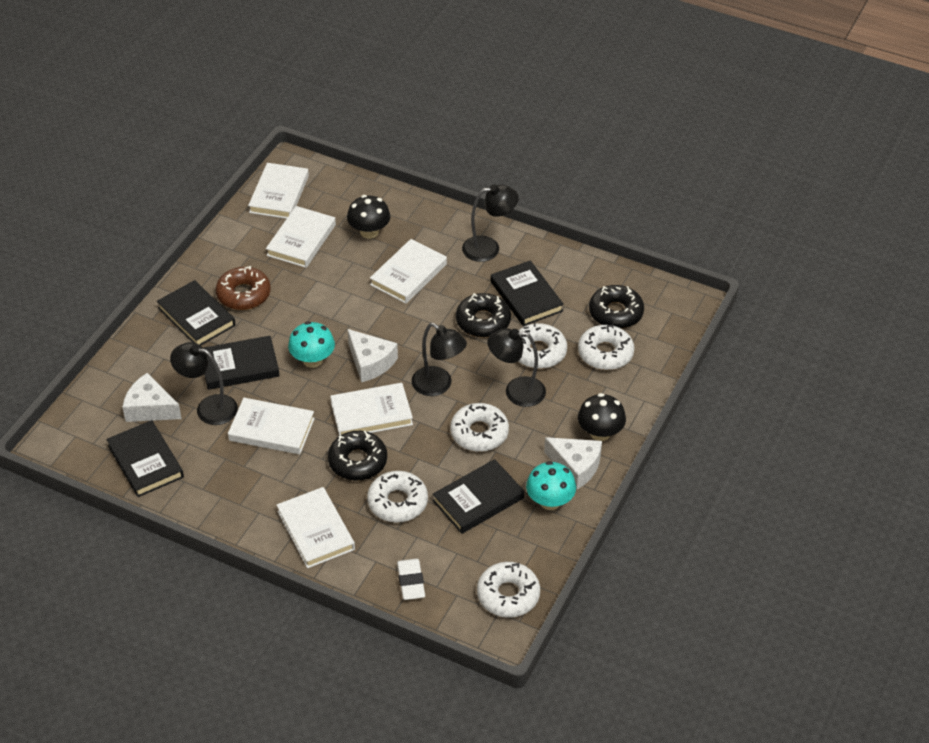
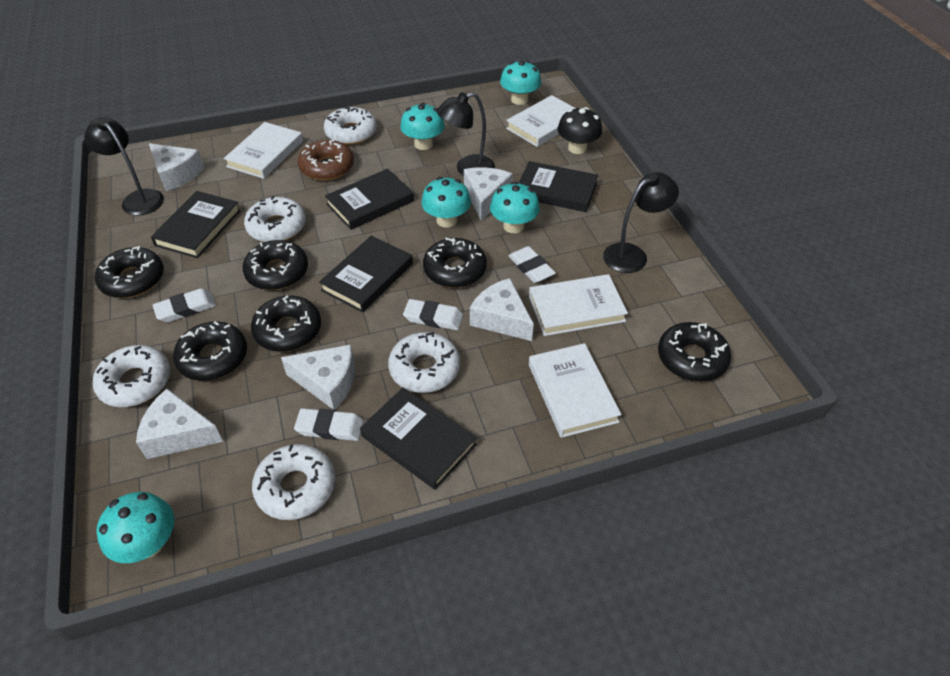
black donut: 3 -> 6
black lamp: 4 -> 3
black mushroom: 2 -> 1
turquoise mushroom: 2 -> 5
white book: 6 -> 4
white cheese: 3 -> 5
white eraser: 1 -> 4

